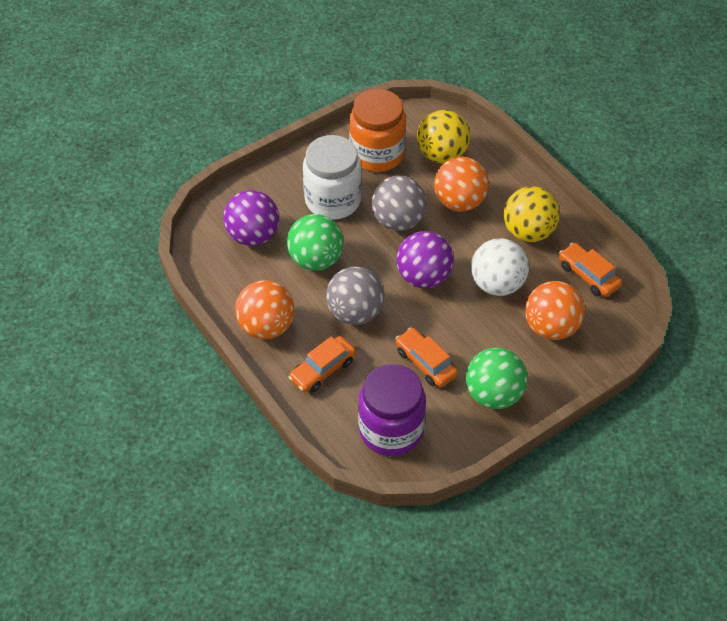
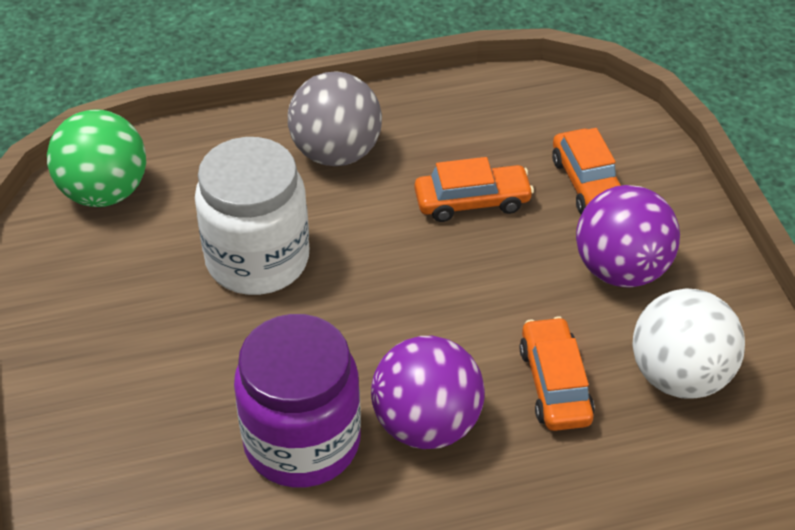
green ball: 2 -> 1
grey ball: 2 -> 1
orange ball: 3 -> 0
orange jar: 1 -> 0
yellow ball: 2 -> 0

